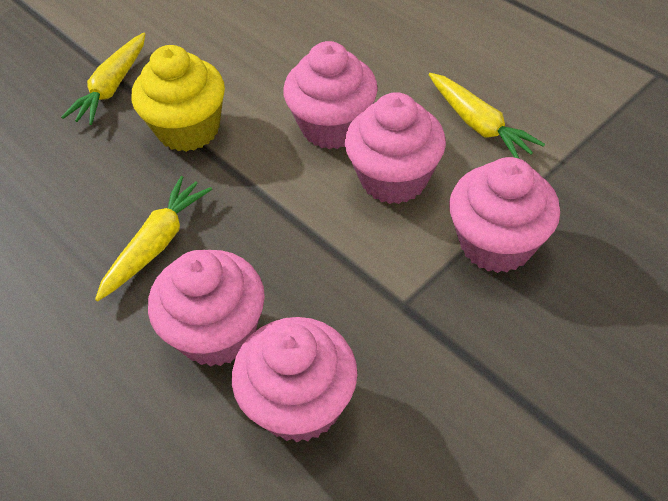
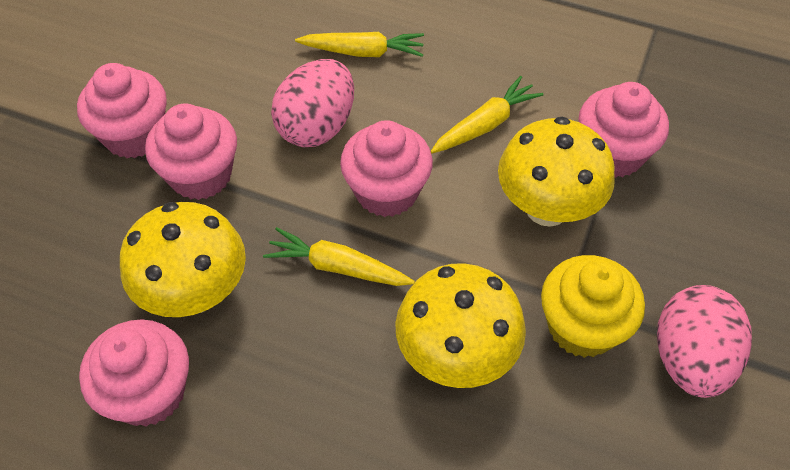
pink egg: 0 -> 2
yellow mushroom: 0 -> 3

